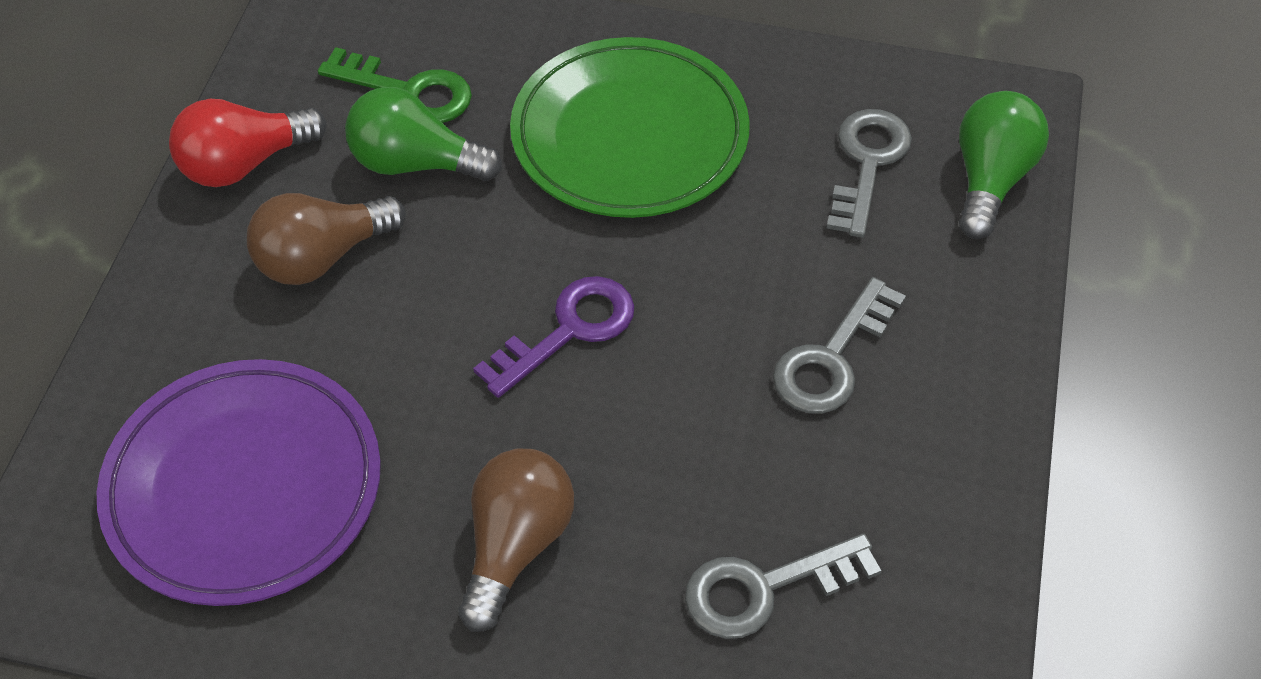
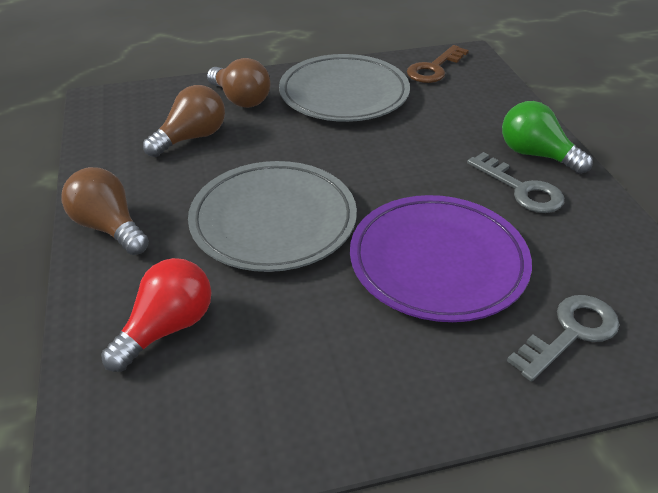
brown key: 0 -> 1
brown light bulb: 2 -> 3
green key: 1 -> 0
green light bulb: 2 -> 1
green plate: 1 -> 0
grey key: 3 -> 2
grey plate: 0 -> 2
purple key: 1 -> 0

